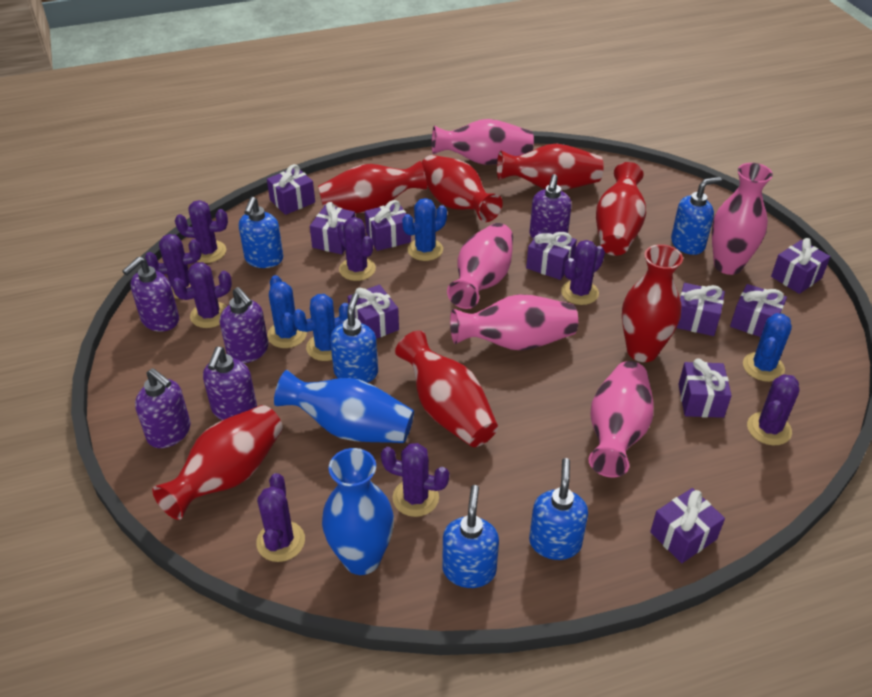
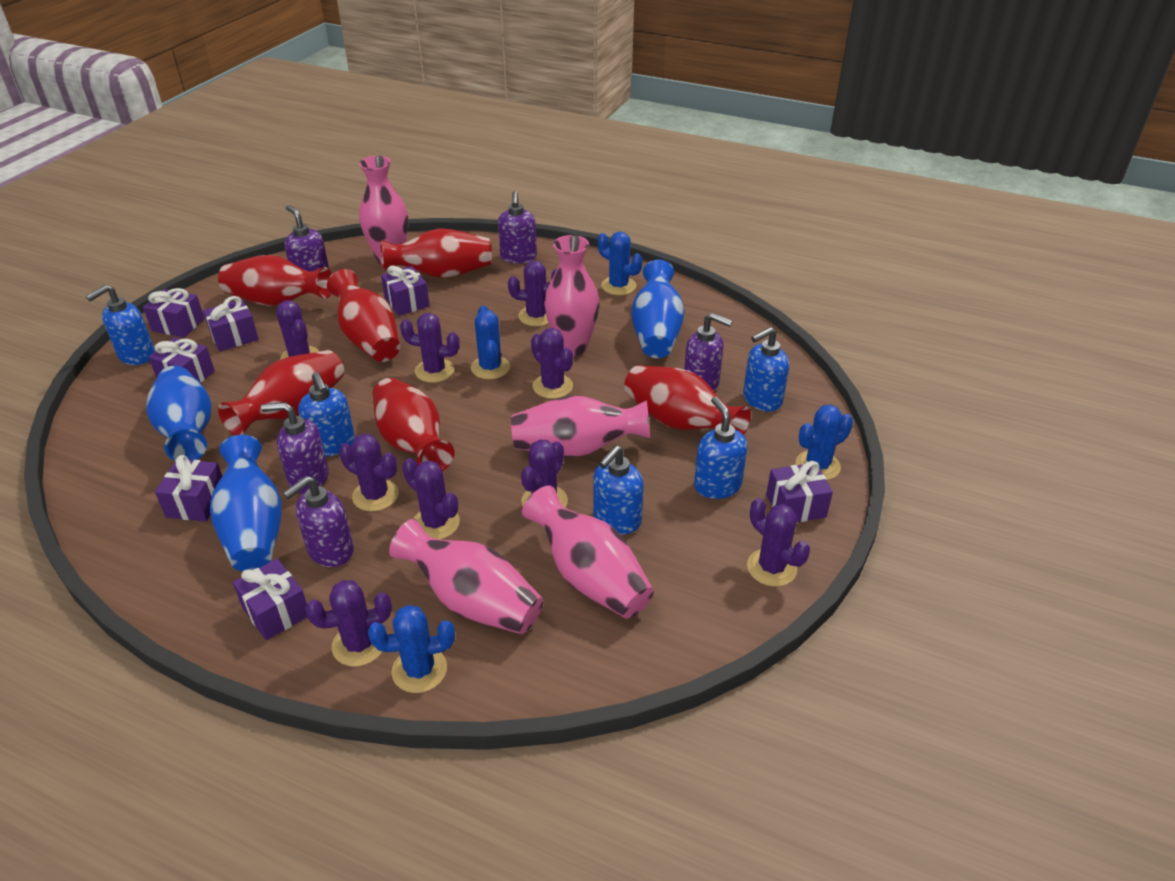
blue vase: 2 -> 3
purple cactus: 8 -> 9
purple gift: 10 -> 7
red vase: 7 -> 6

